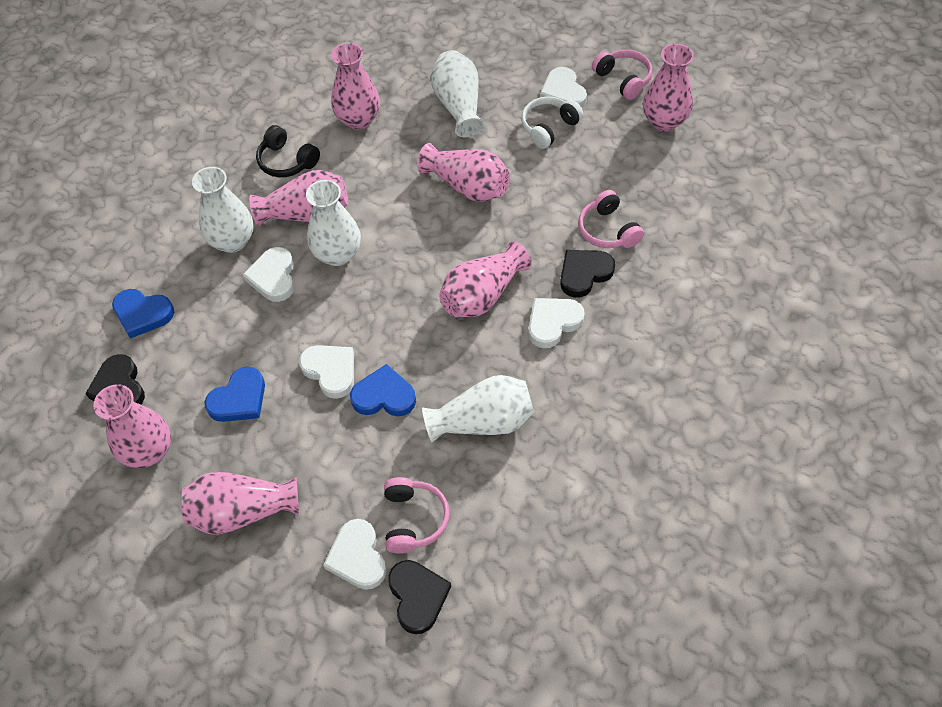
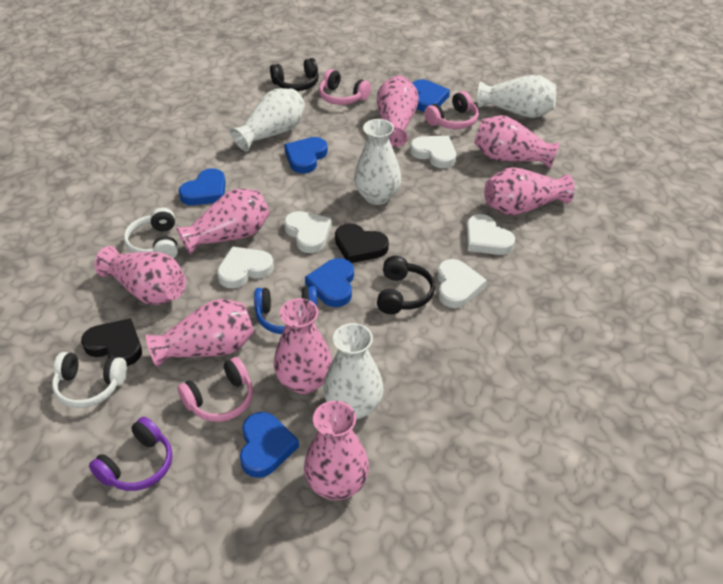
black headphones: 1 -> 2
black heart: 3 -> 2
blue headphones: 0 -> 1
blue heart: 3 -> 5
pink vase: 7 -> 8
purple headphones: 0 -> 1
white headphones: 1 -> 2

